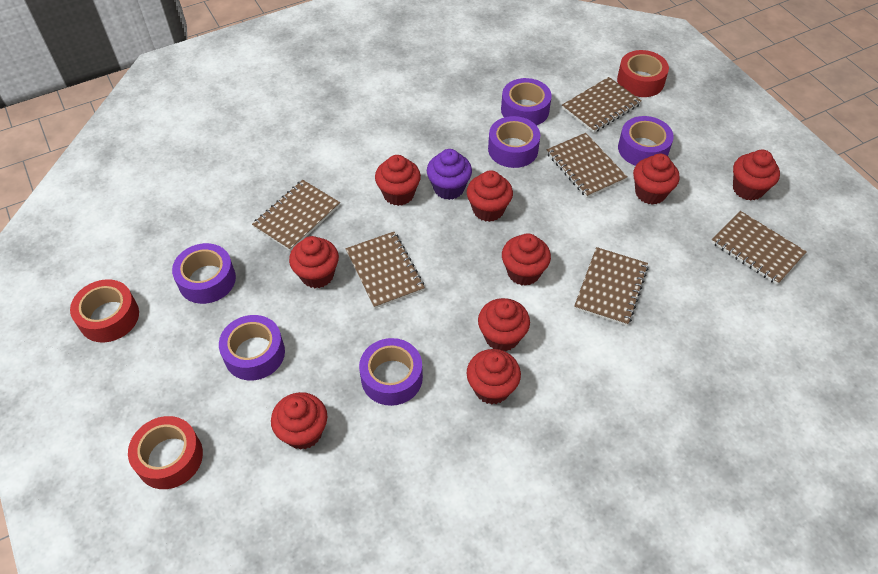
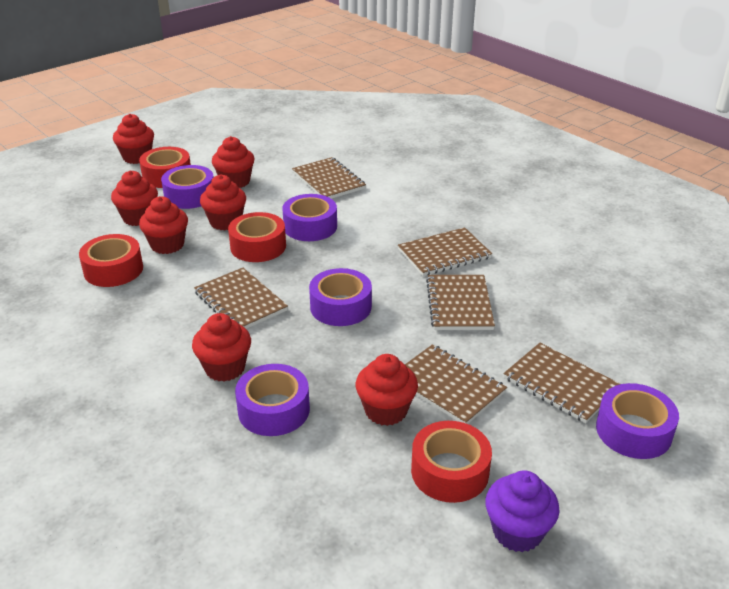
purple tape: 6 -> 5
red cupcake: 9 -> 7
red tape: 3 -> 4

